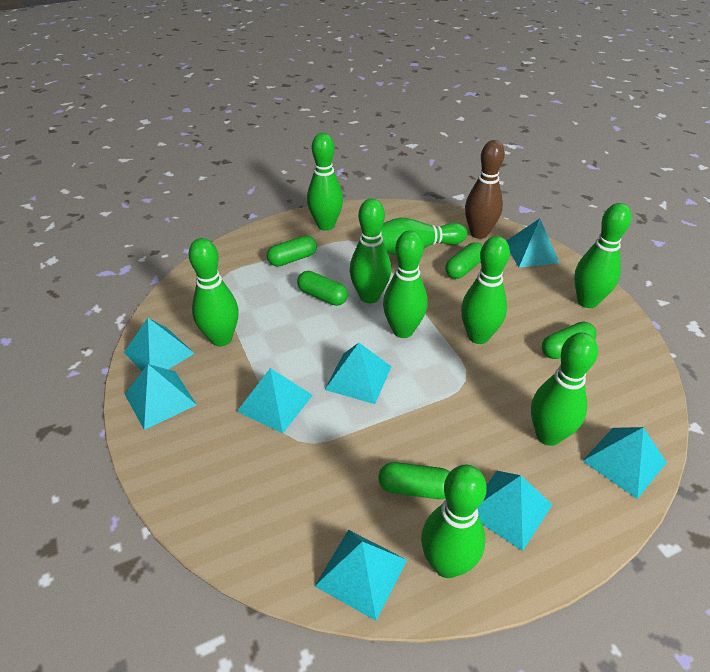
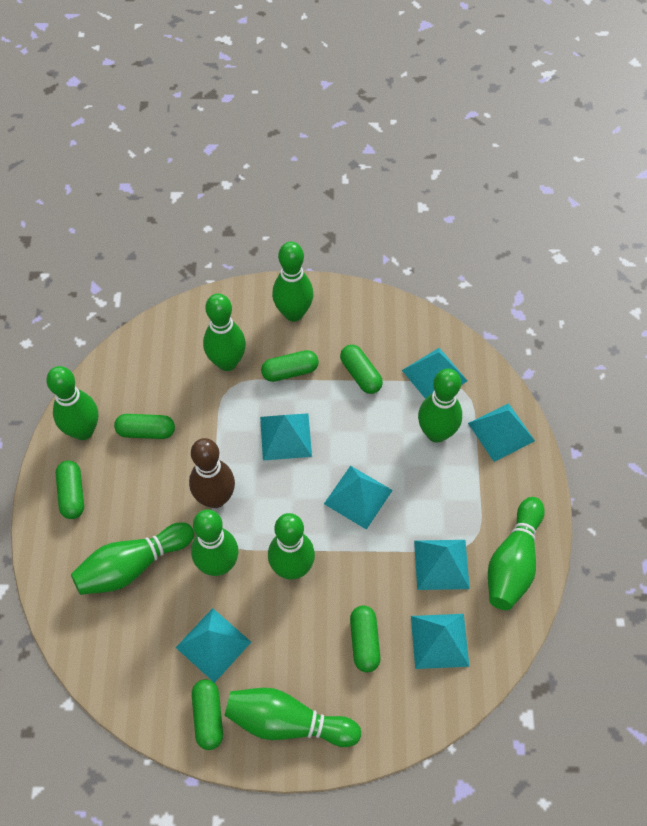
green capsule: 5 -> 6
turquoise pyramid: 8 -> 7

